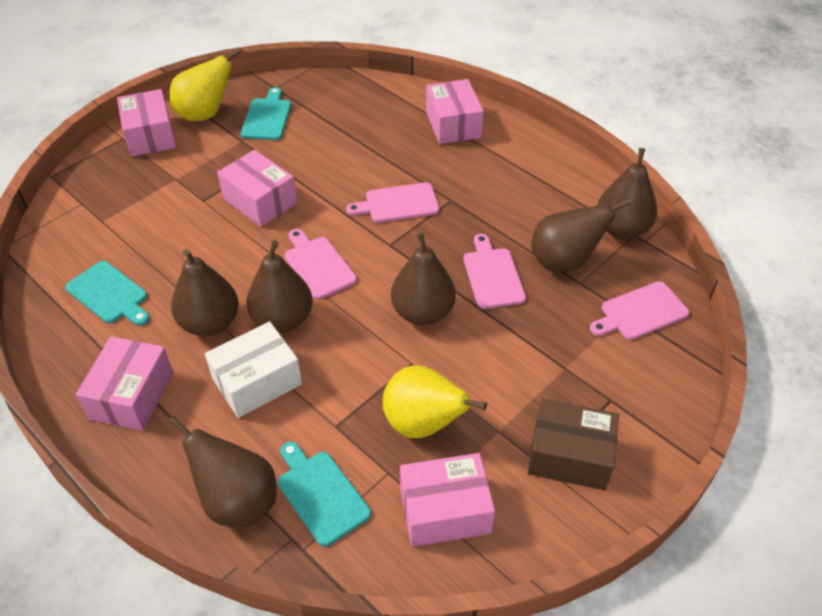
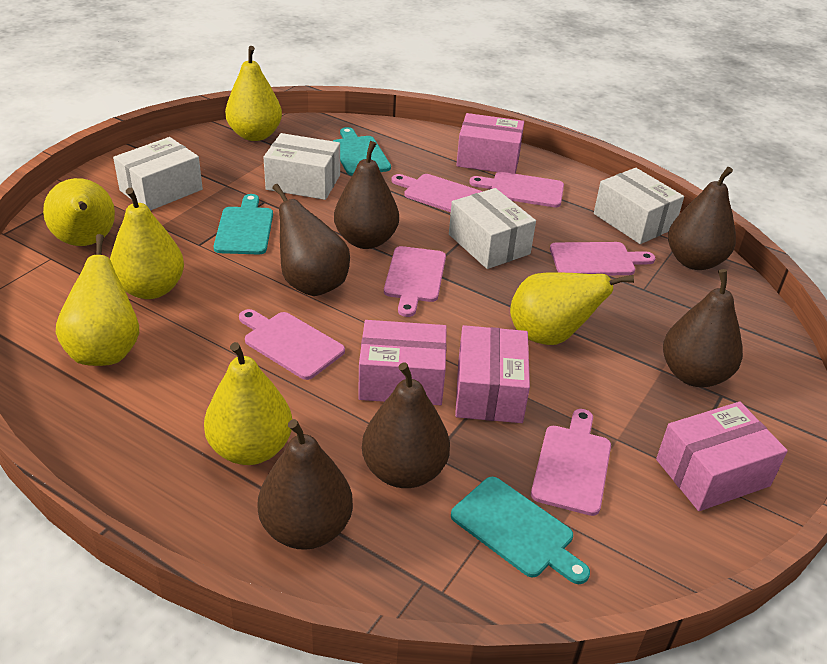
brown box: 1 -> 0
pink box: 5 -> 4
pink cutting board: 4 -> 6
white box: 1 -> 4
yellow pear: 2 -> 6

